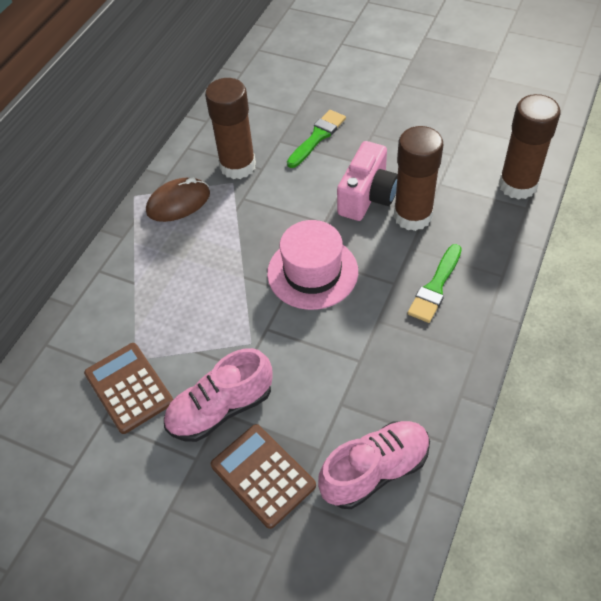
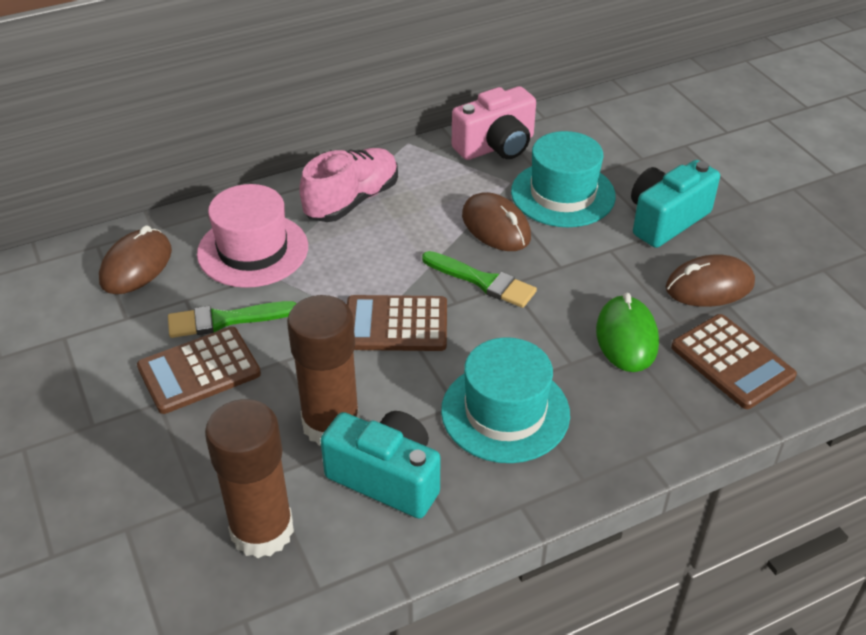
brown calculator: 2 -> 3
brown glue stick: 3 -> 2
brown mouse: 1 -> 3
green mouse: 0 -> 1
pink shoe: 2 -> 1
turquoise camera: 0 -> 2
turquoise hat: 0 -> 2

